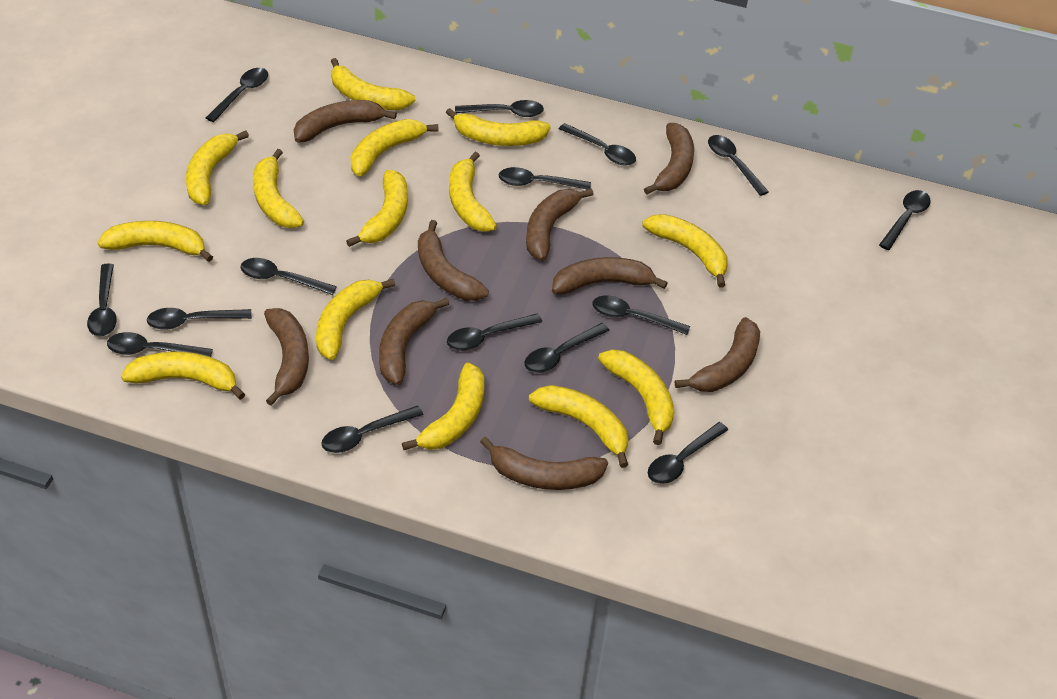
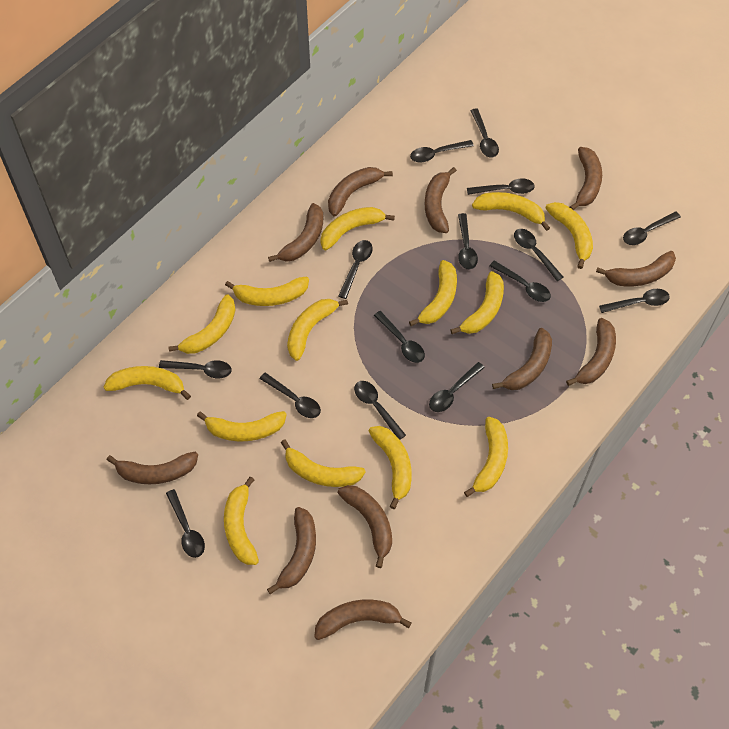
brown banana: 9 -> 11

